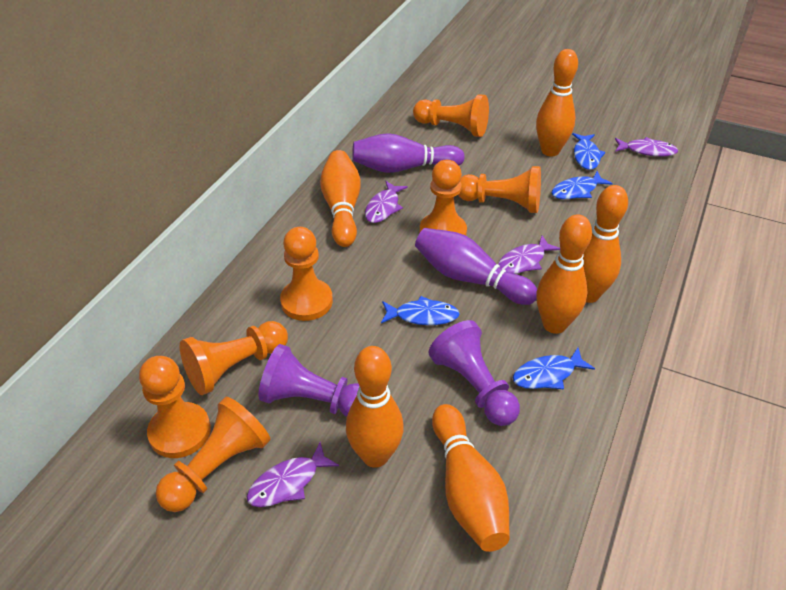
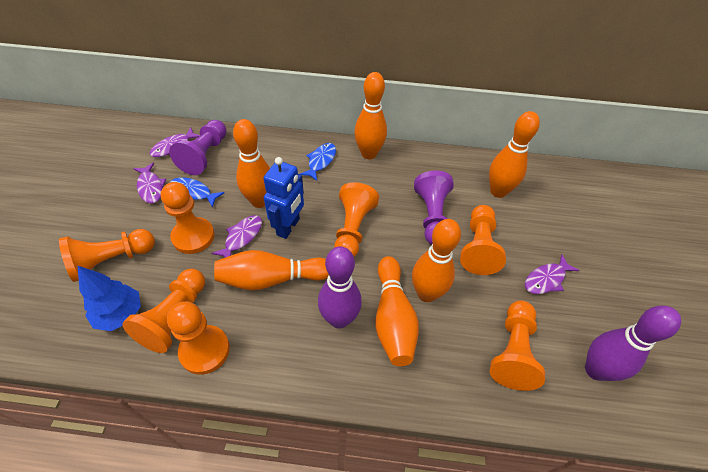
blue fish: 4 -> 2
blue robot: 0 -> 1
blue tree: 0 -> 1

